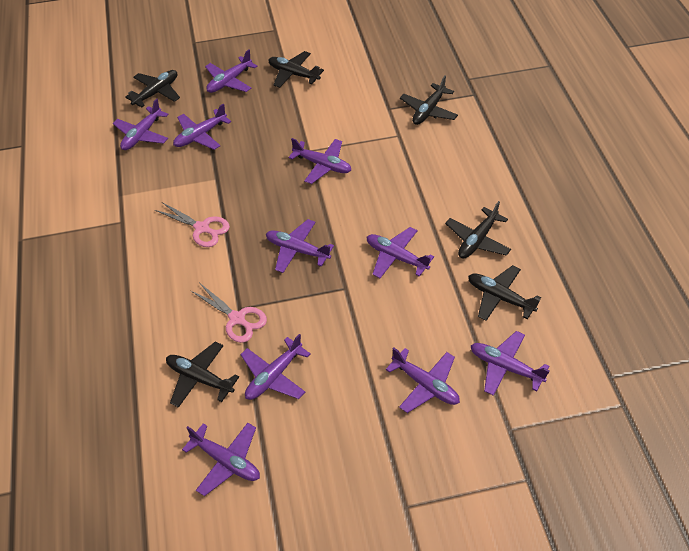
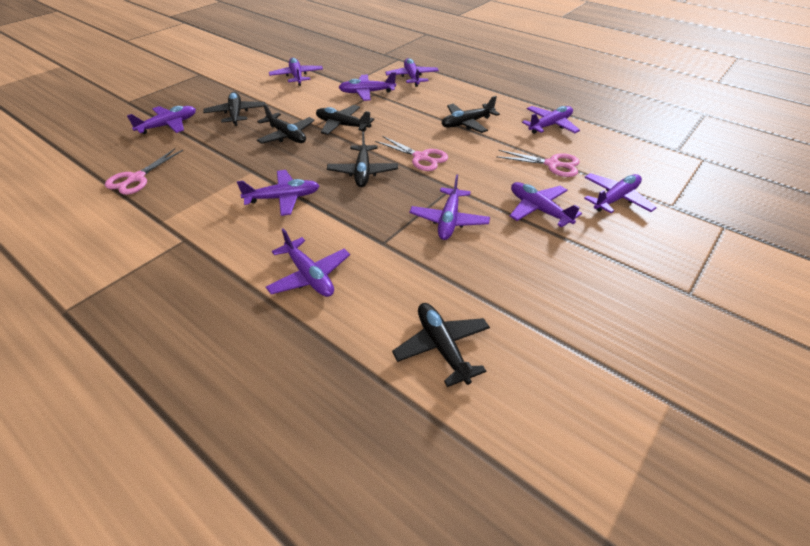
pink scissors: 2 -> 3

